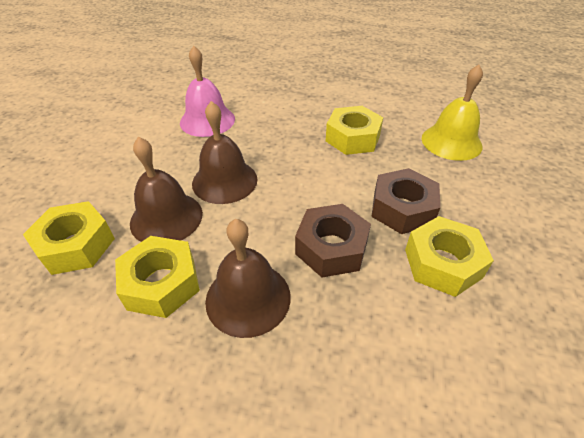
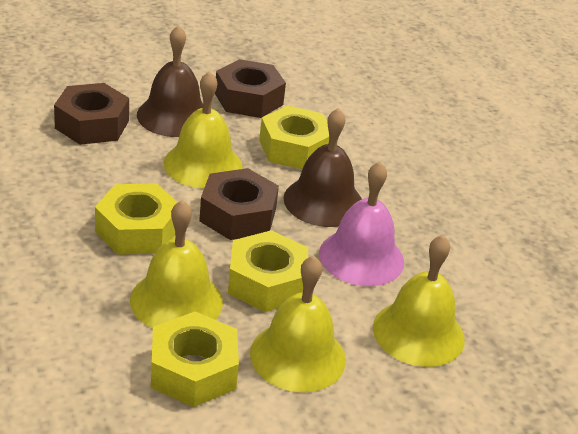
brown bell: 3 -> 2
brown nut: 2 -> 3
yellow bell: 1 -> 4

